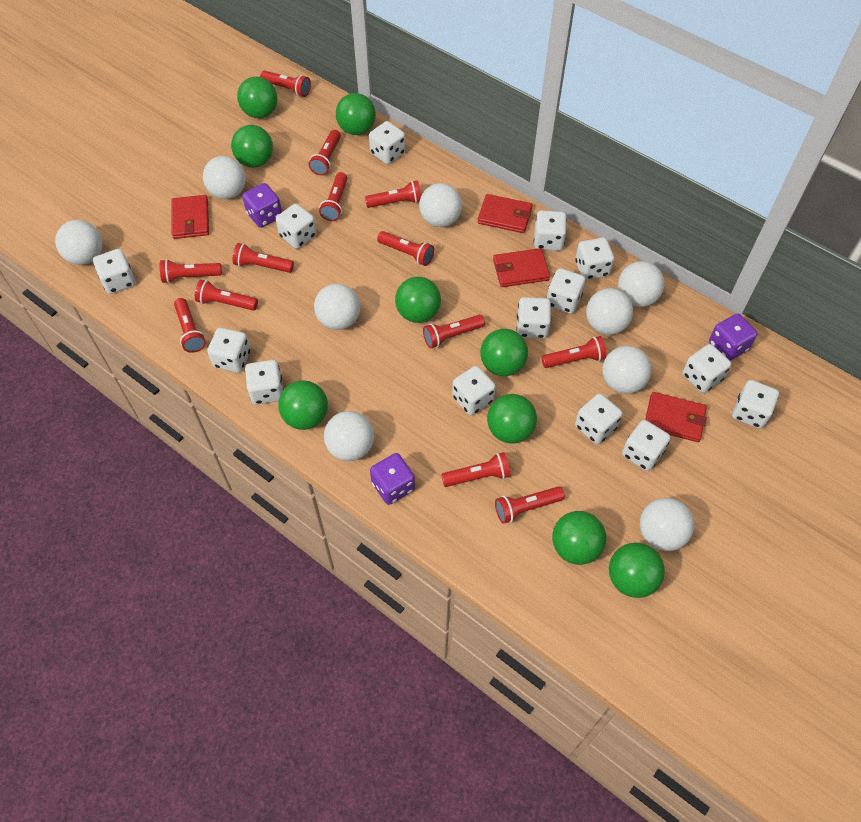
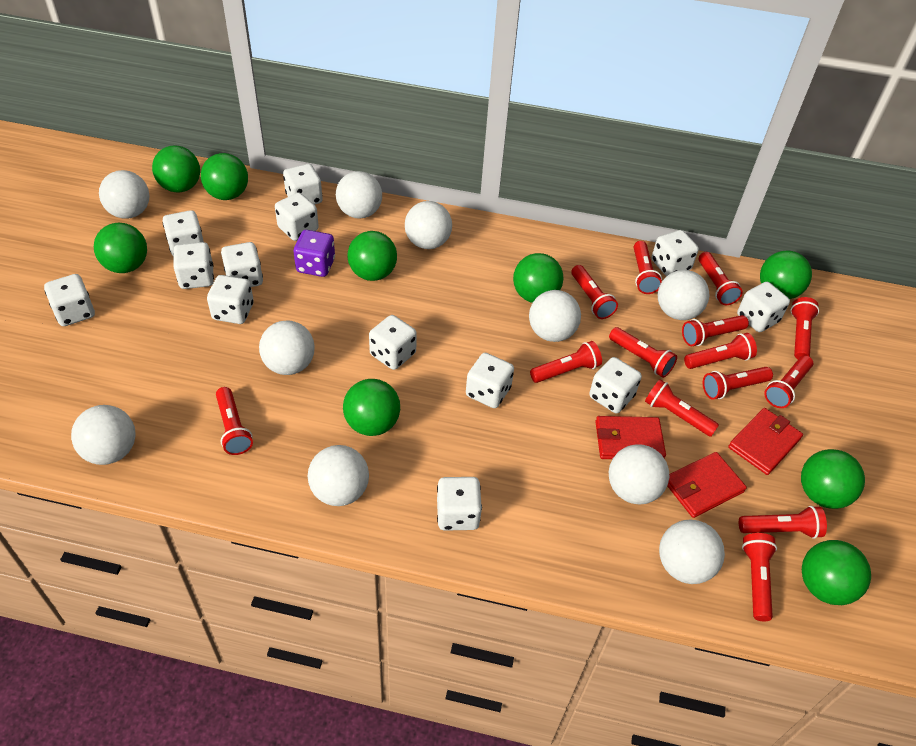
purple dice: 3 -> 1
red flashlight: 13 -> 14
red wallet: 4 -> 3
white ball: 9 -> 10
white dice: 14 -> 13

